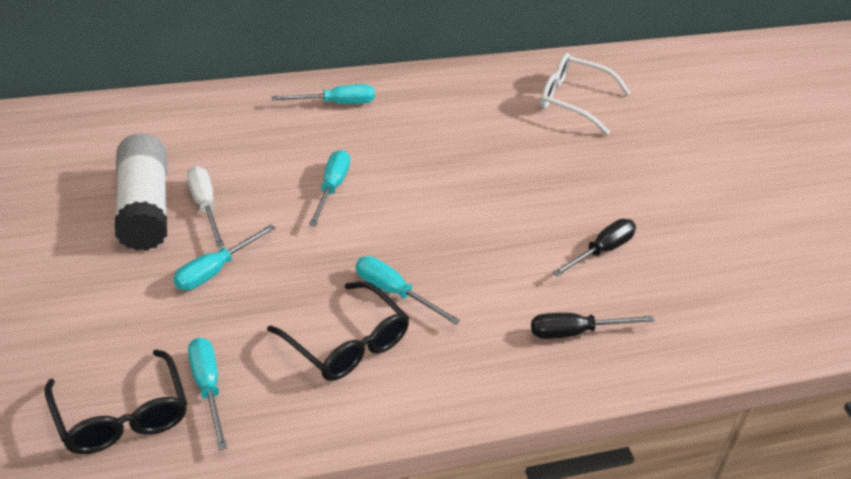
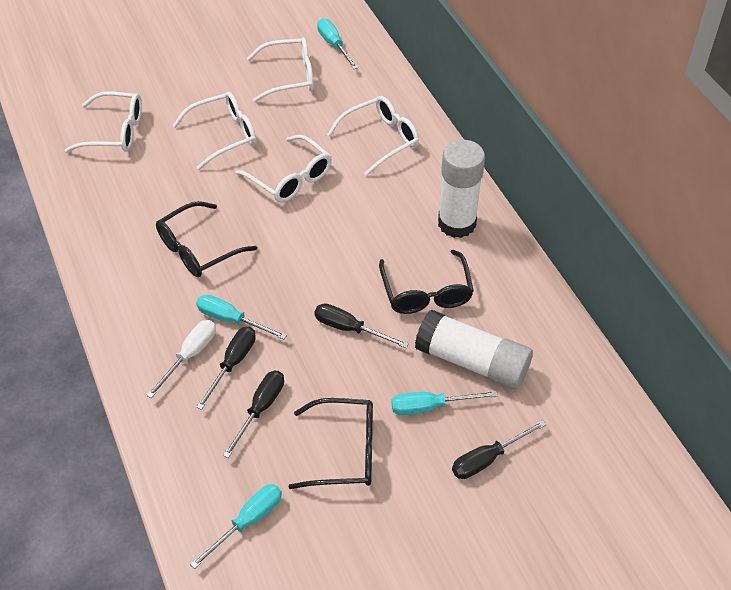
black glasses: 2 -> 3
black screwdriver: 2 -> 4
turquoise screwdriver: 5 -> 4
white glasses: 1 -> 5
white glue stick: 1 -> 2

